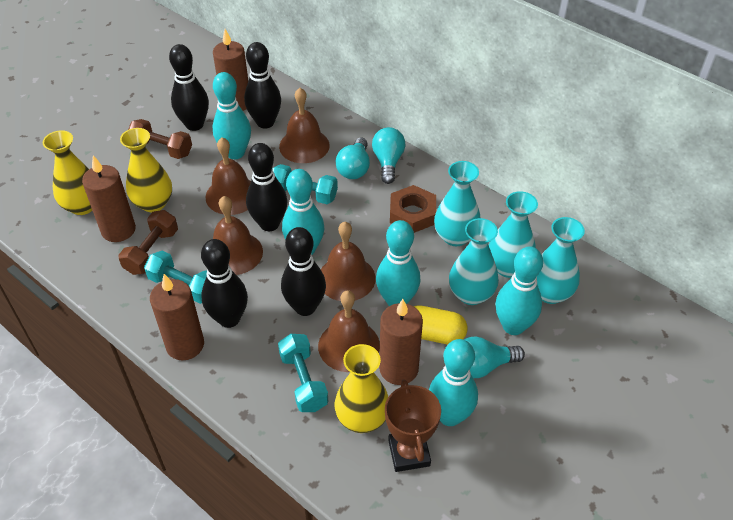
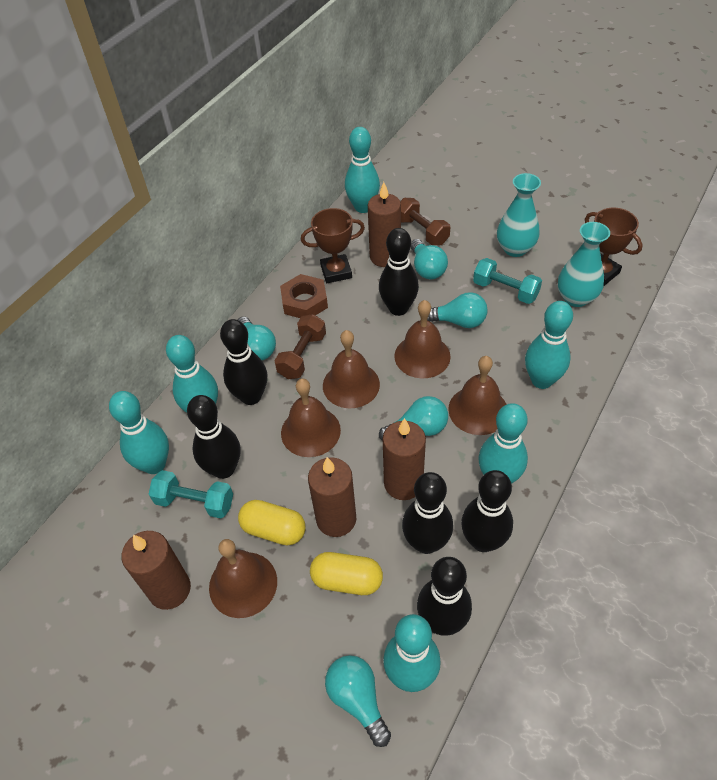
black bowling pin: 5 -> 6
brown trophy: 1 -> 2
turquoise bowling pin: 5 -> 6
turquoise dumbbell: 3 -> 2
turquoise light bulb: 3 -> 5
turquoise vase: 4 -> 2
yellow capsule: 1 -> 2
yellow vase: 3 -> 0

